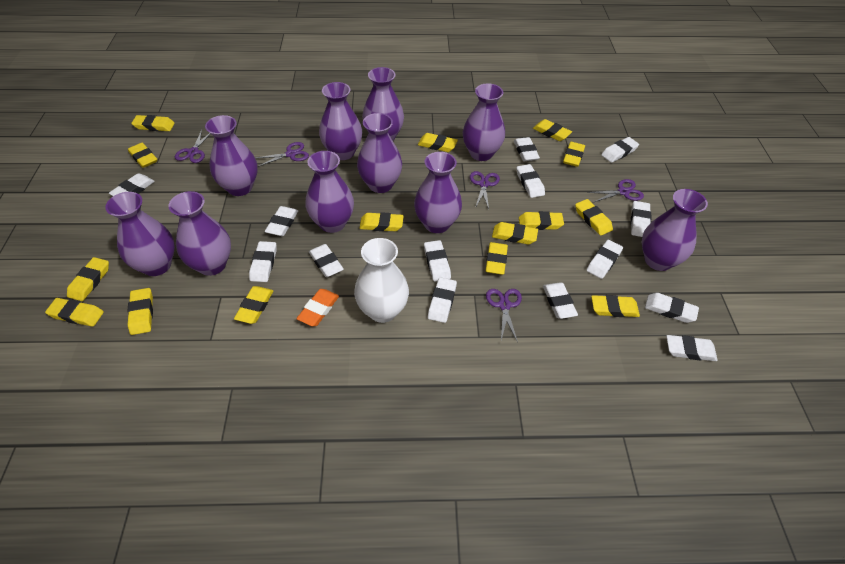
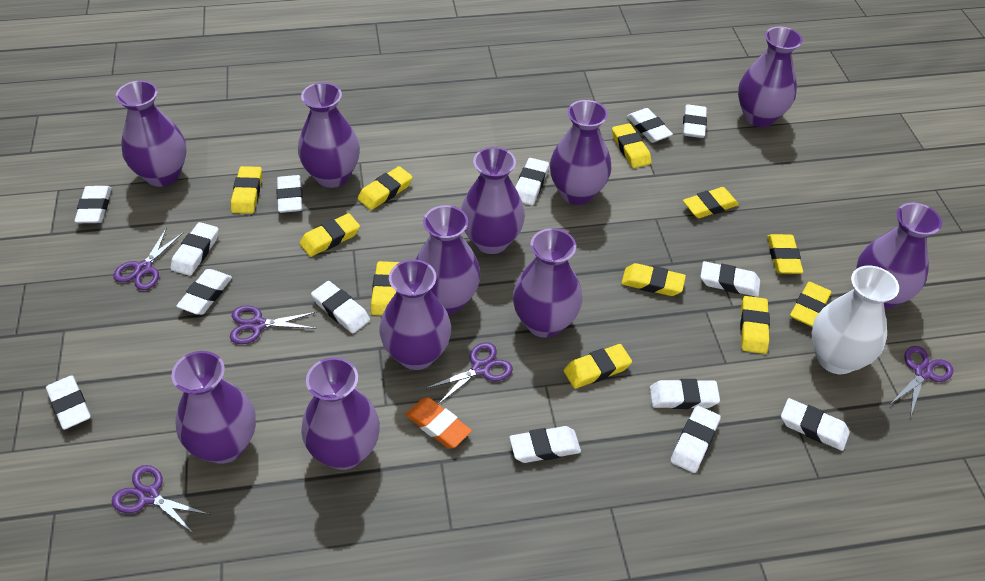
purple vase: 10 -> 11
yellow eraser: 15 -> 11

